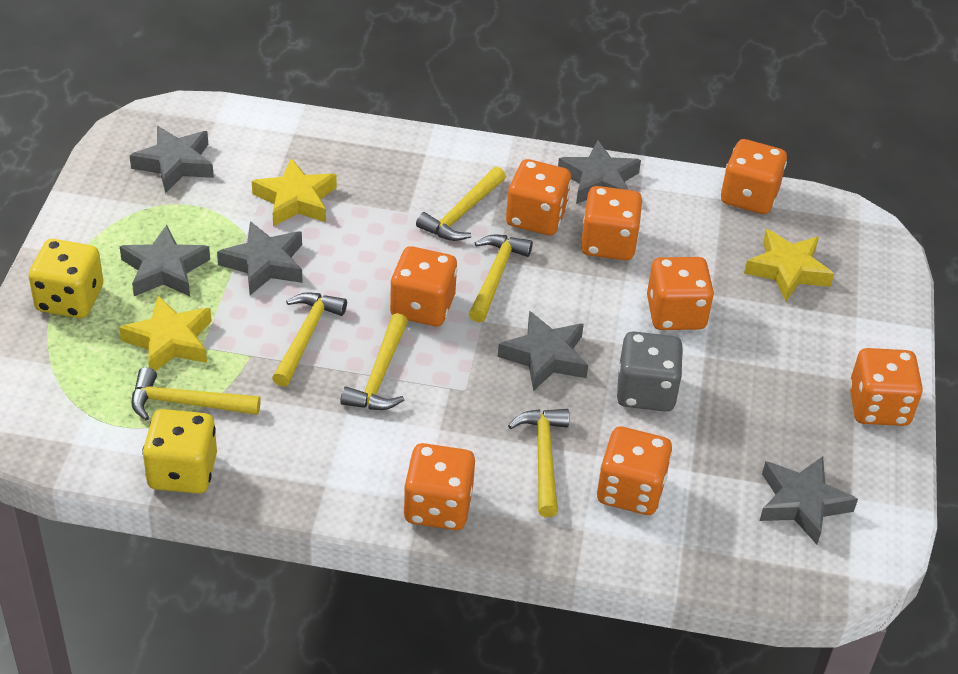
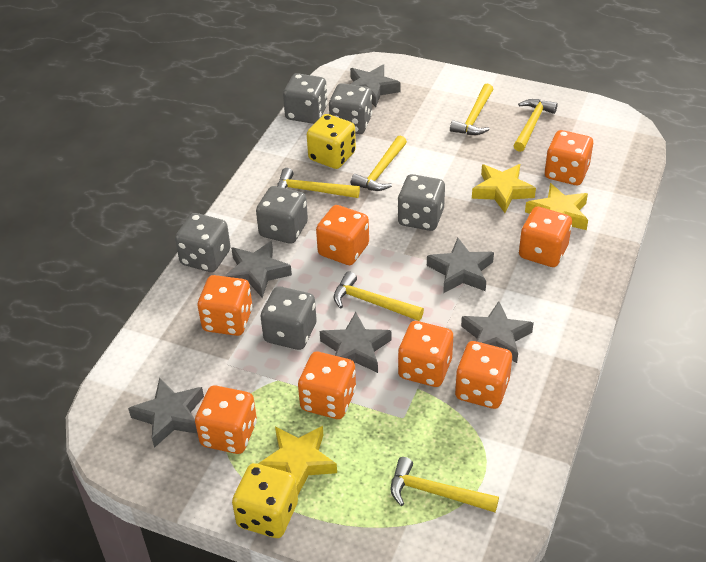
grey dice: 1 -> 6

